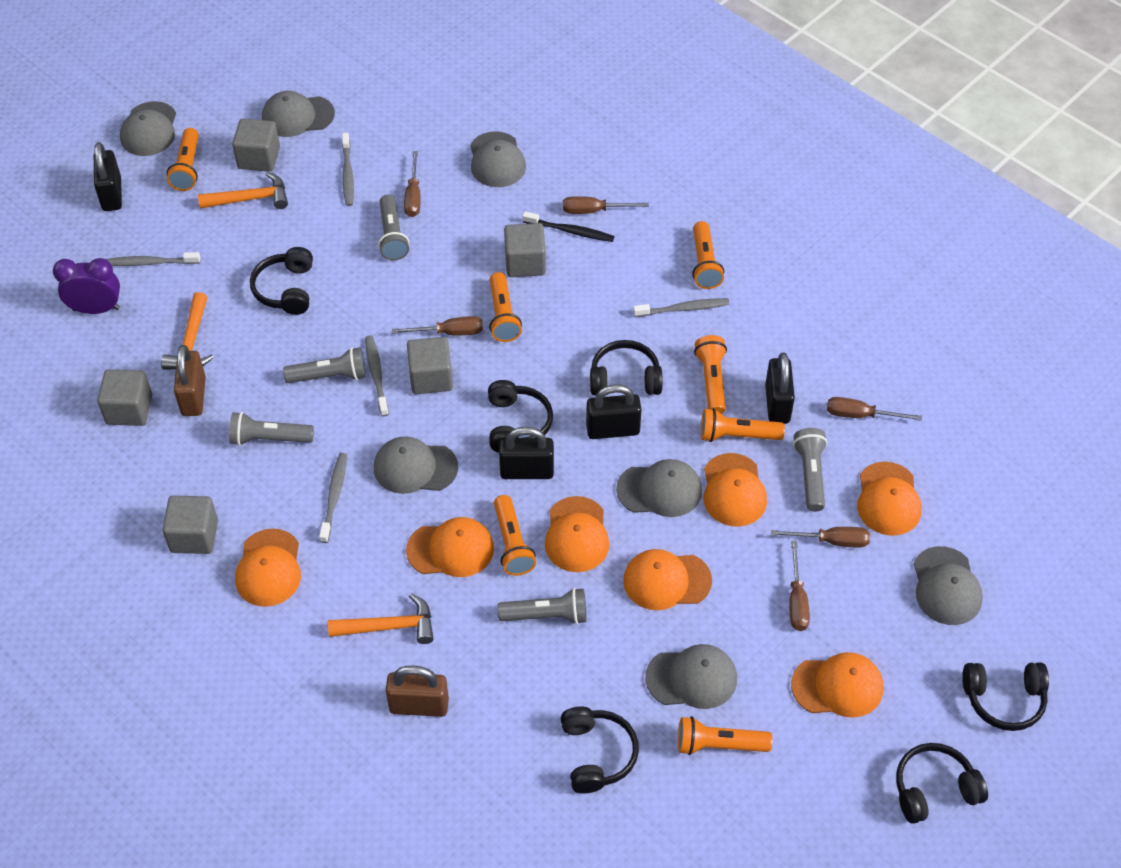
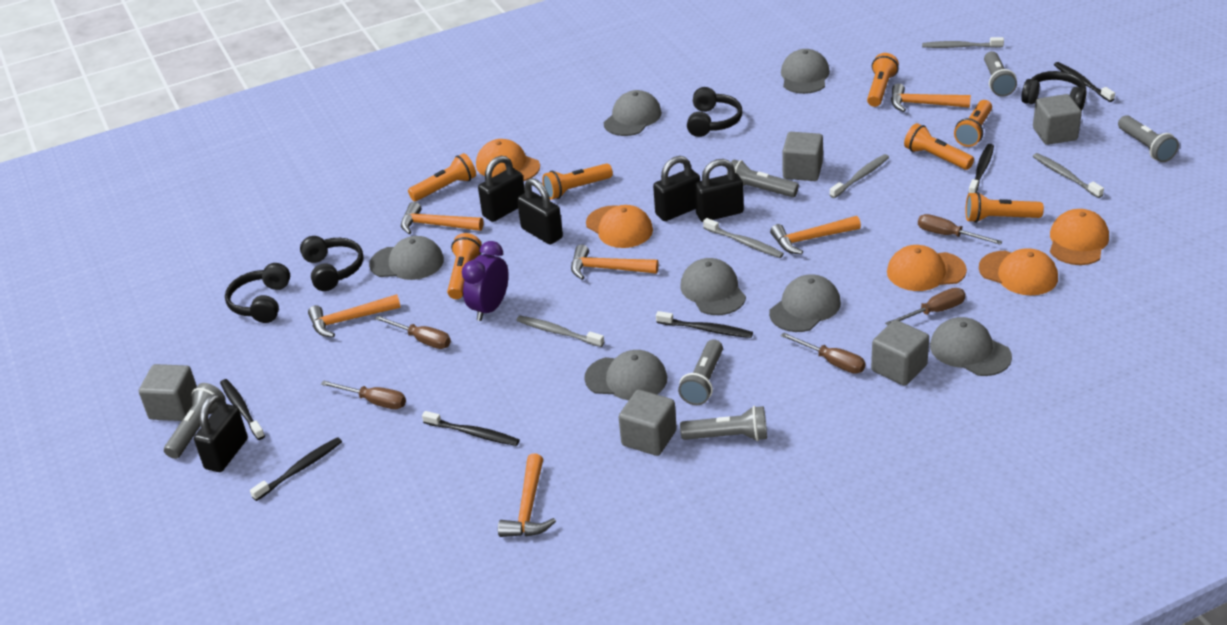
black headphones: 6 -> 4
black padlock: 4 -> 5
black toothbrush: 1 -> 6
brown padlock: 2 -> 0
brown screwdriver: 6 -> 5
grey flashlight: 5 -> 6
orange cap: 7 -> 5
orange hammer: 3 -> 6

